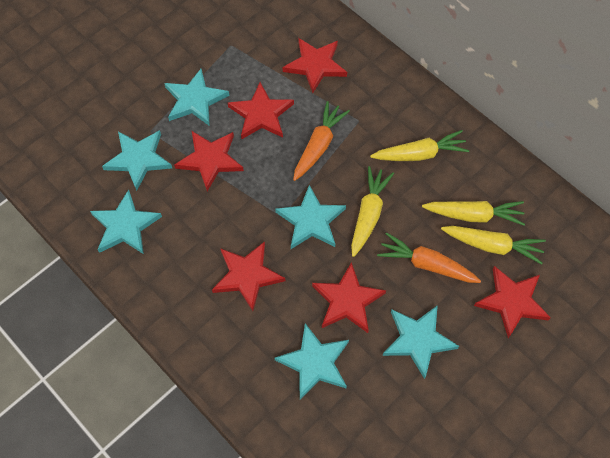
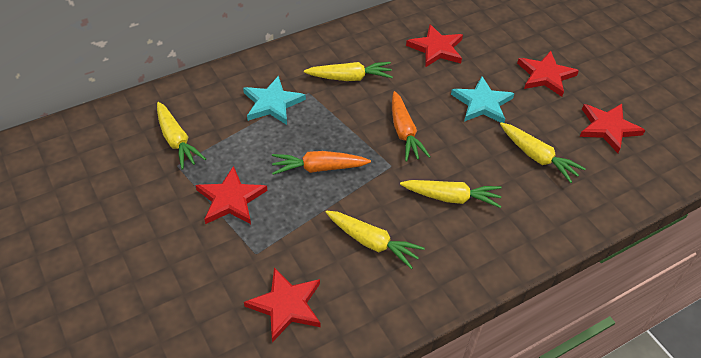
red star: 6 -> 5
turquoise star: 6 -> 2
yellow carrot: 4 -> 5

